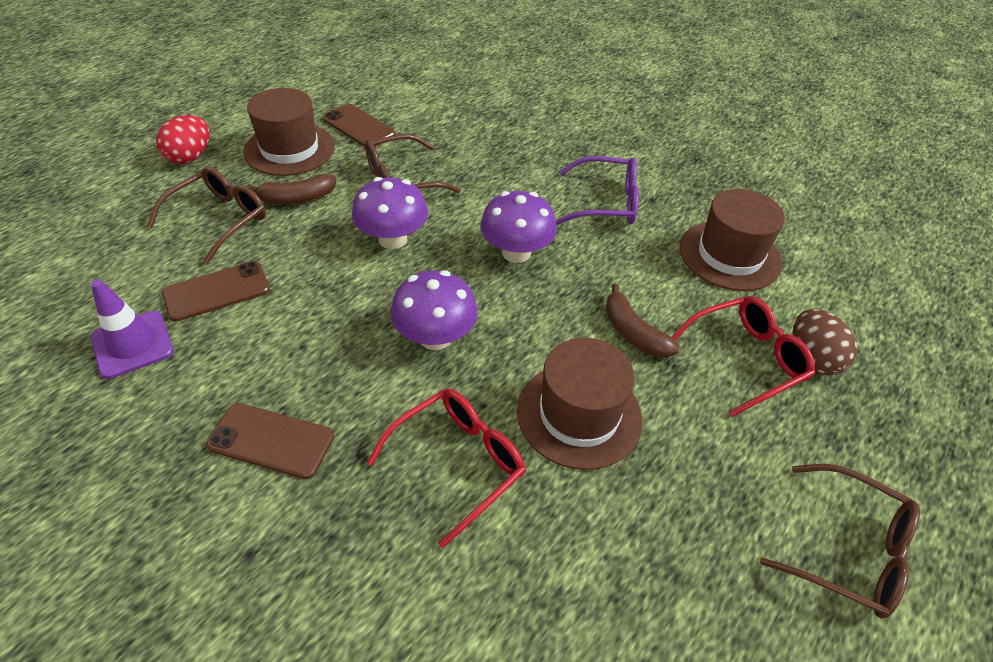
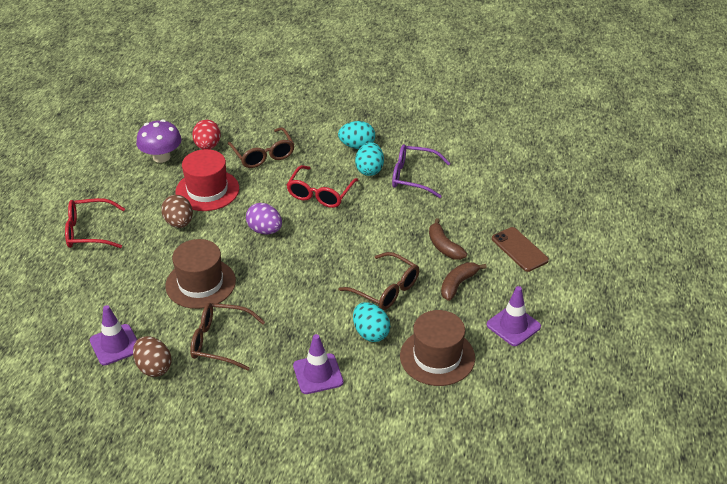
brown egg: 1 -> 2
brown hat: 3 -> 2
brown phone: 3 -> 1
purple egg: 0 -> 1
purple mushroom: 3 -> 1
purple traffic cone: 1 -> 3
red hat: 0 -> 1
turquoise egg: 0 -> 3

